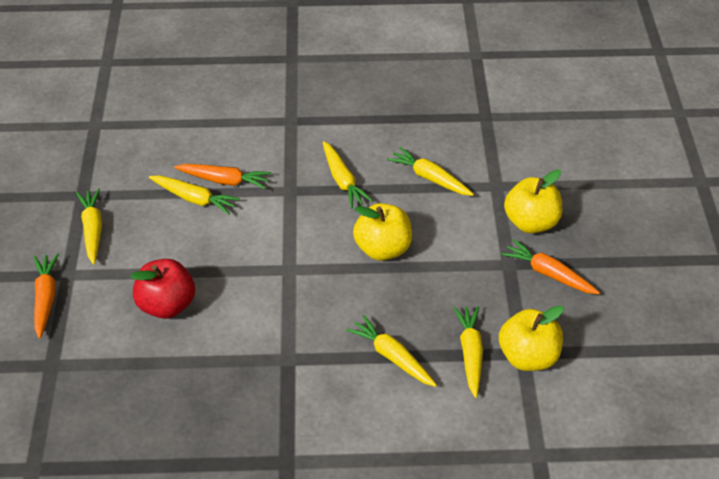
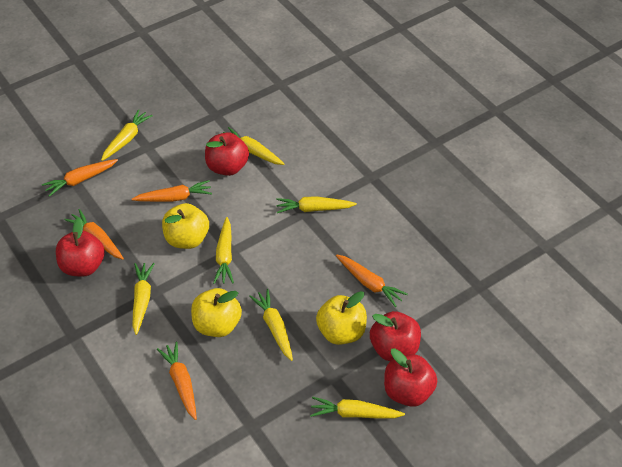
orange carrot: 3 -> 5
red apple: 1 -> 4
yellow carrot: 6 -> 7

